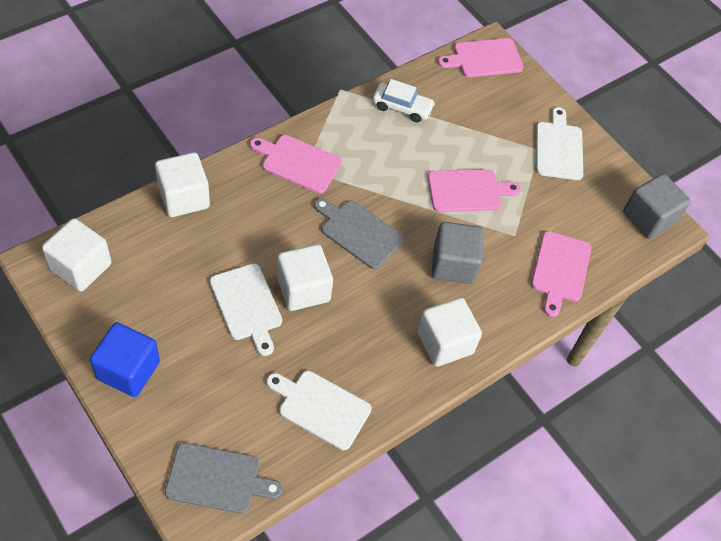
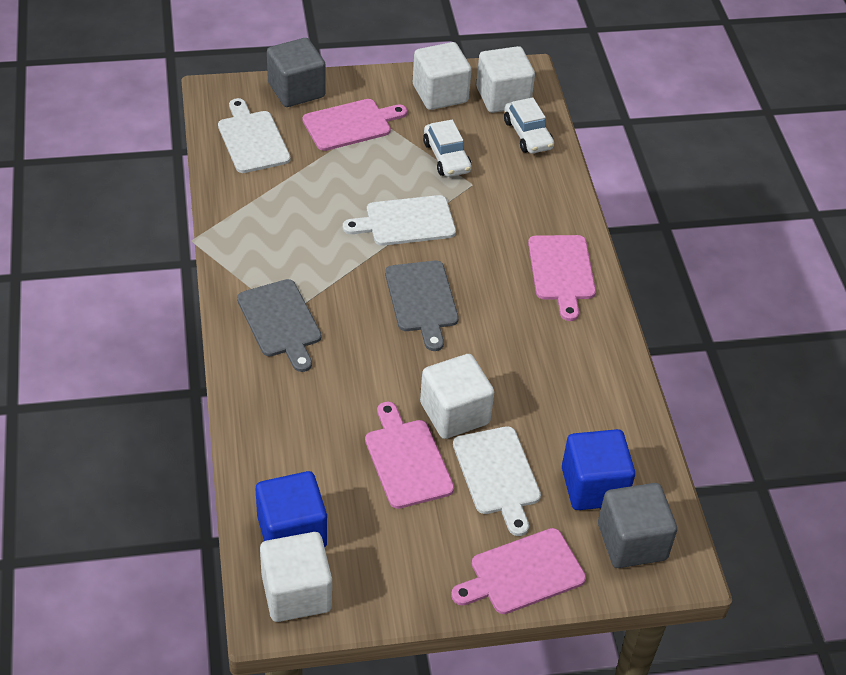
blue cube: 1 -> 2
white car: 1 -> 2

